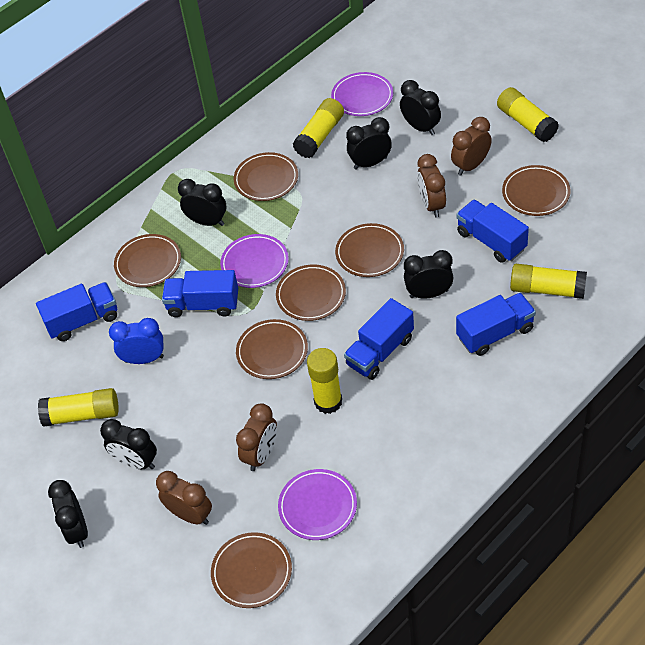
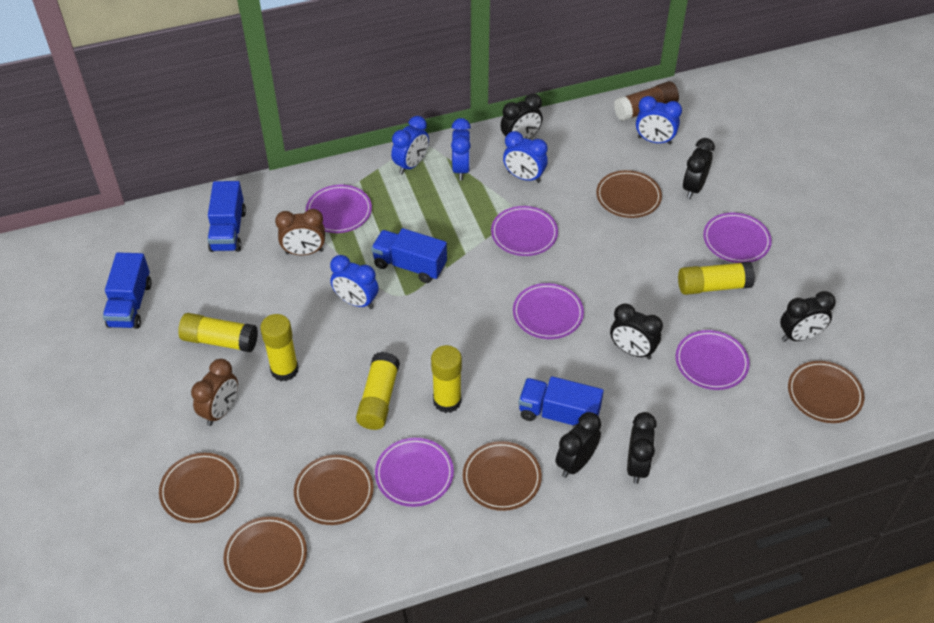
blue clock: 1 -> 5
blue truck: 5 -> 4
brown clock: 4 -> 2
brown glue stick: 0 -> 1
brown plate: 7 -> 6
purple plate: 3 -> 6

